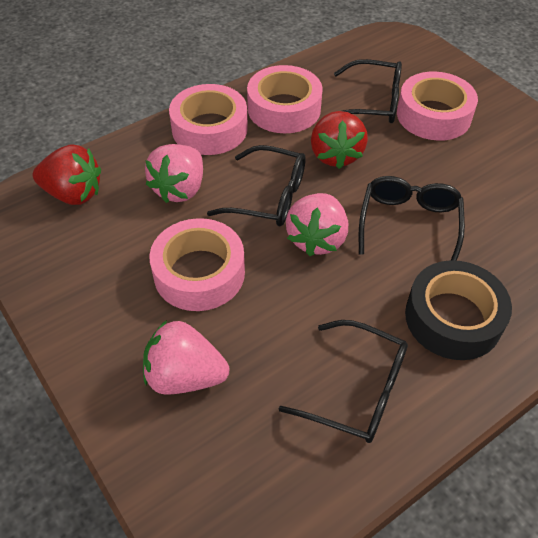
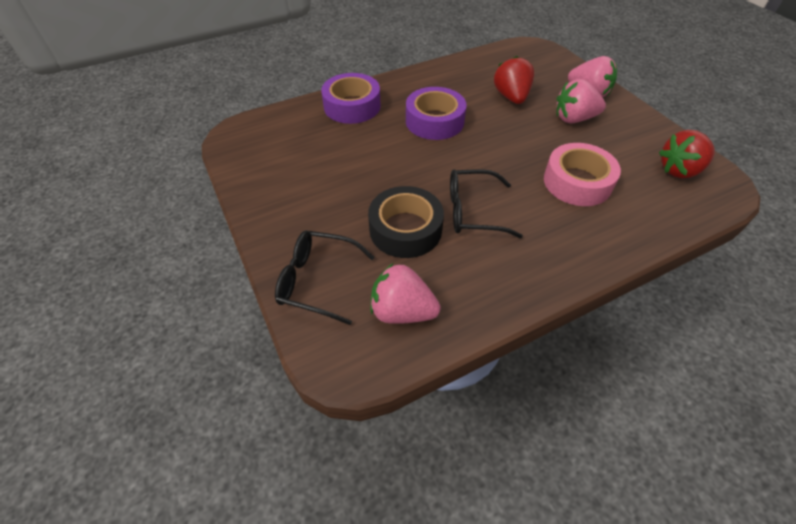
black glasses: 4 -> 2
pink tape: 4 -> 1
purple tape: 0 -> 2

